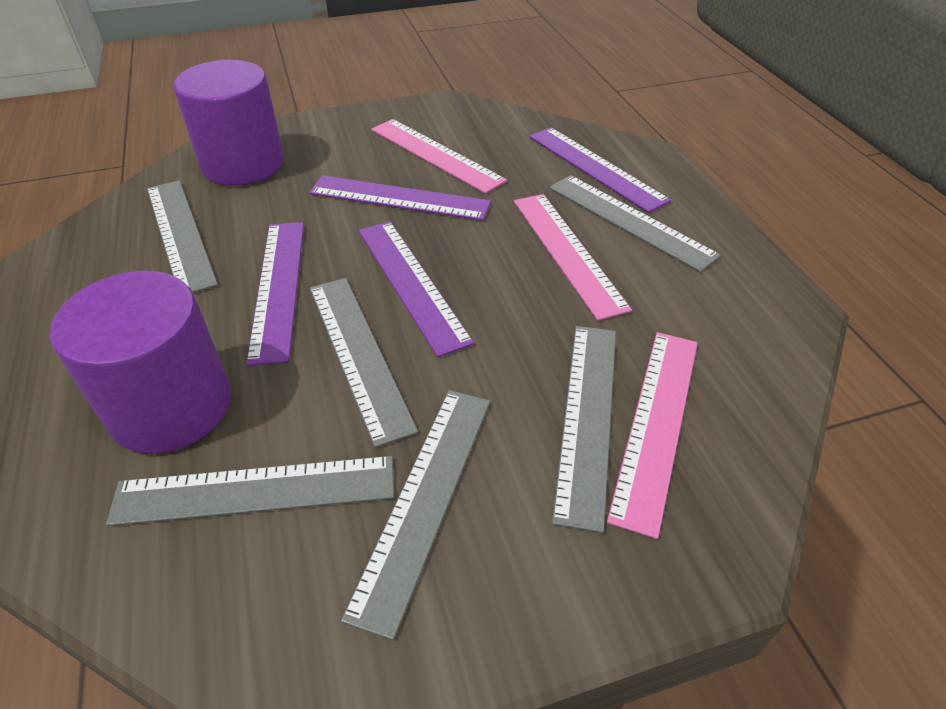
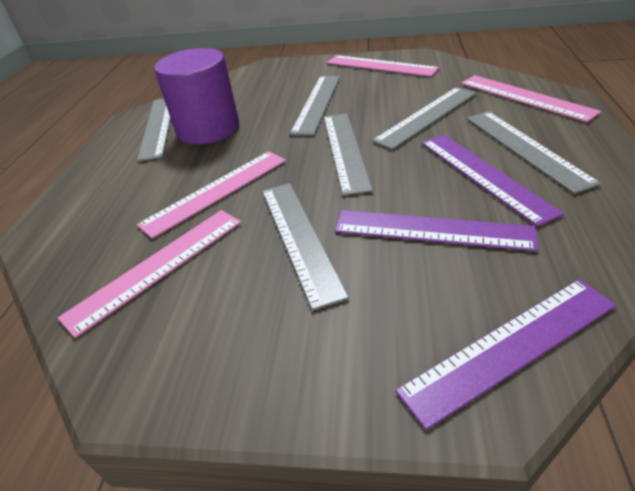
pink ruler: 3 -> 4
purple cylinder: 2 -> 1
purple ruler: 4 -> 3

